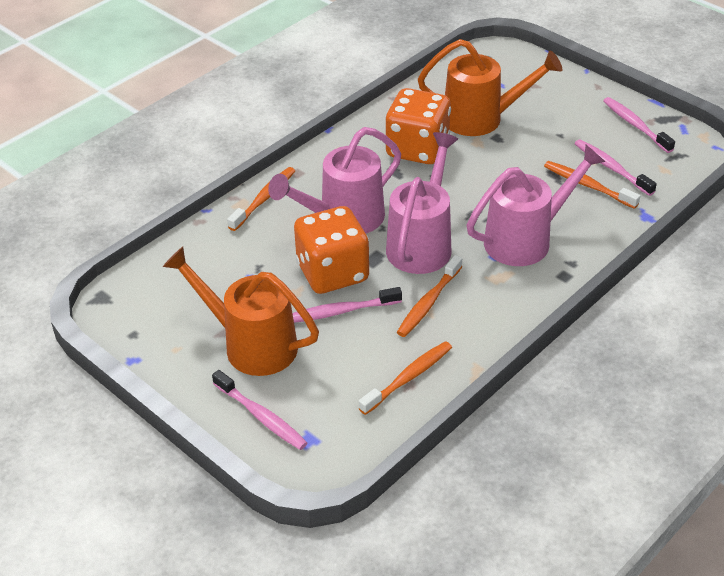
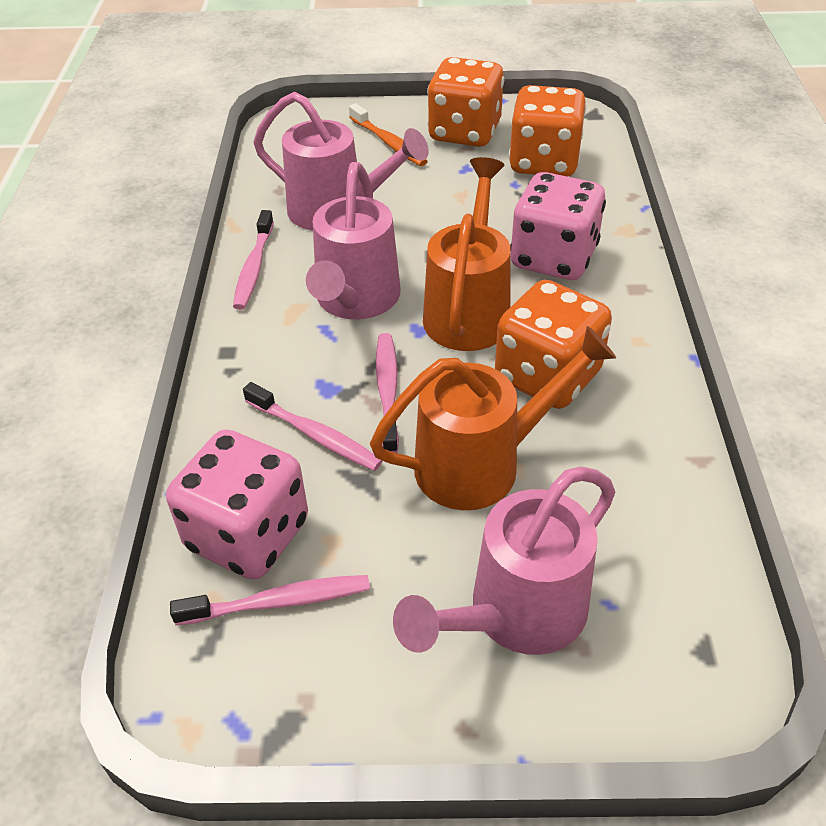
orange dice: 2 -> 3
orange toothbrush: 4 -> 1
pink dice: 0 -> 2

